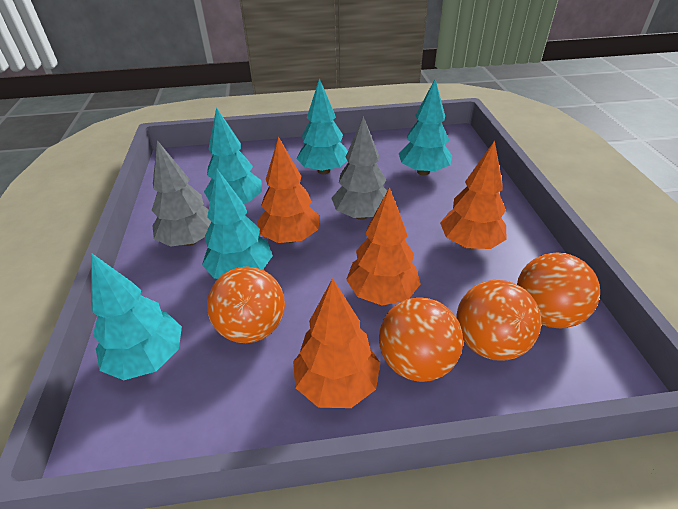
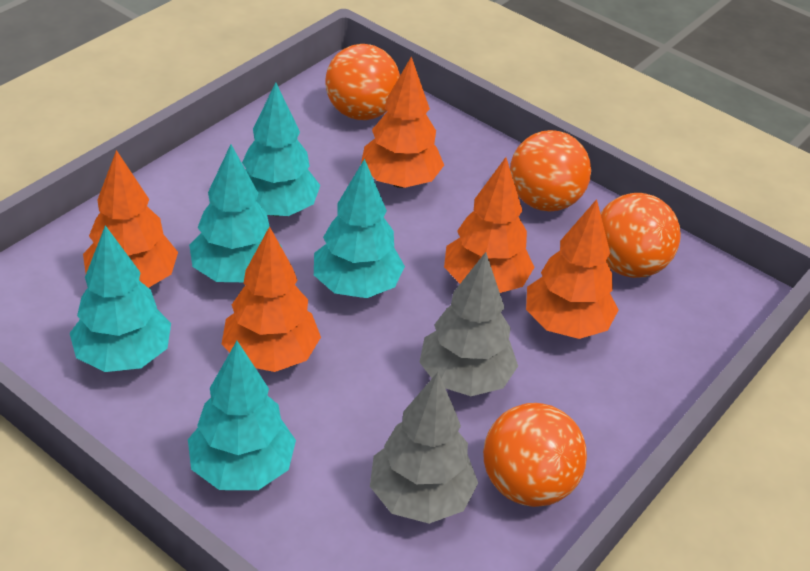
orange tree: 4 -> 5

